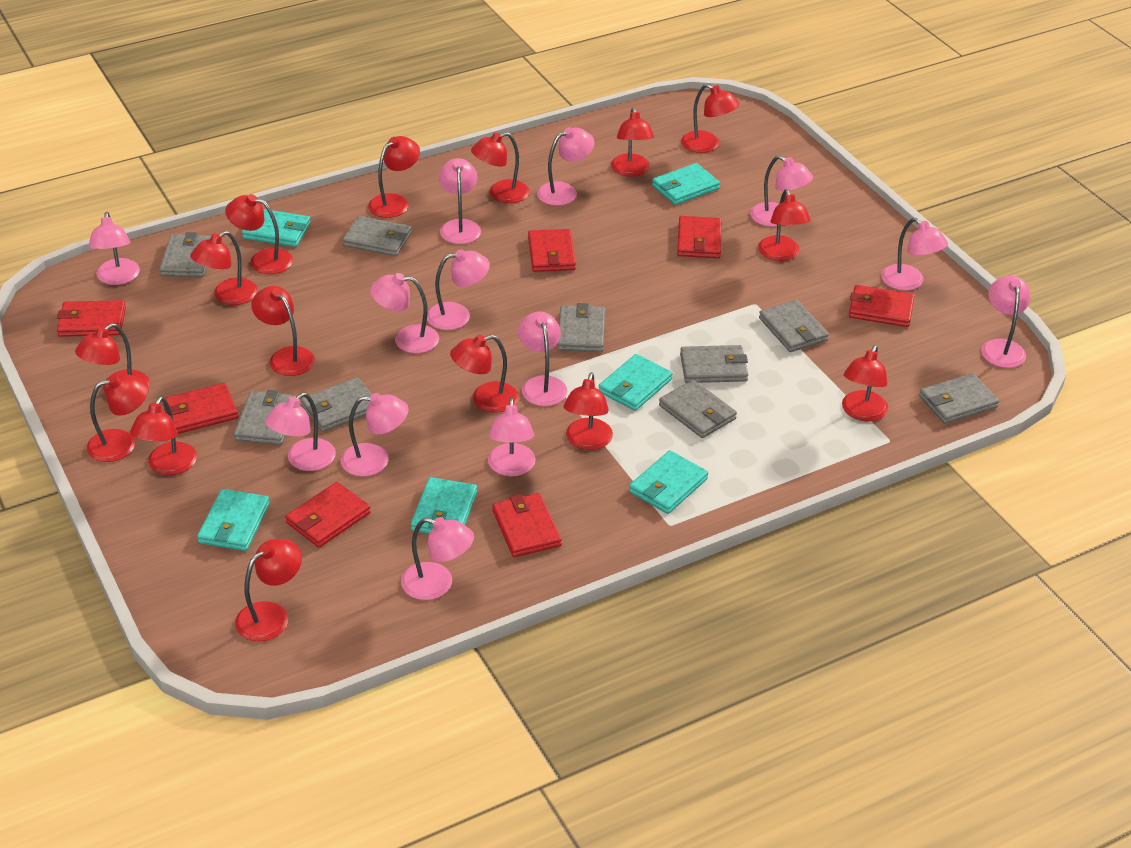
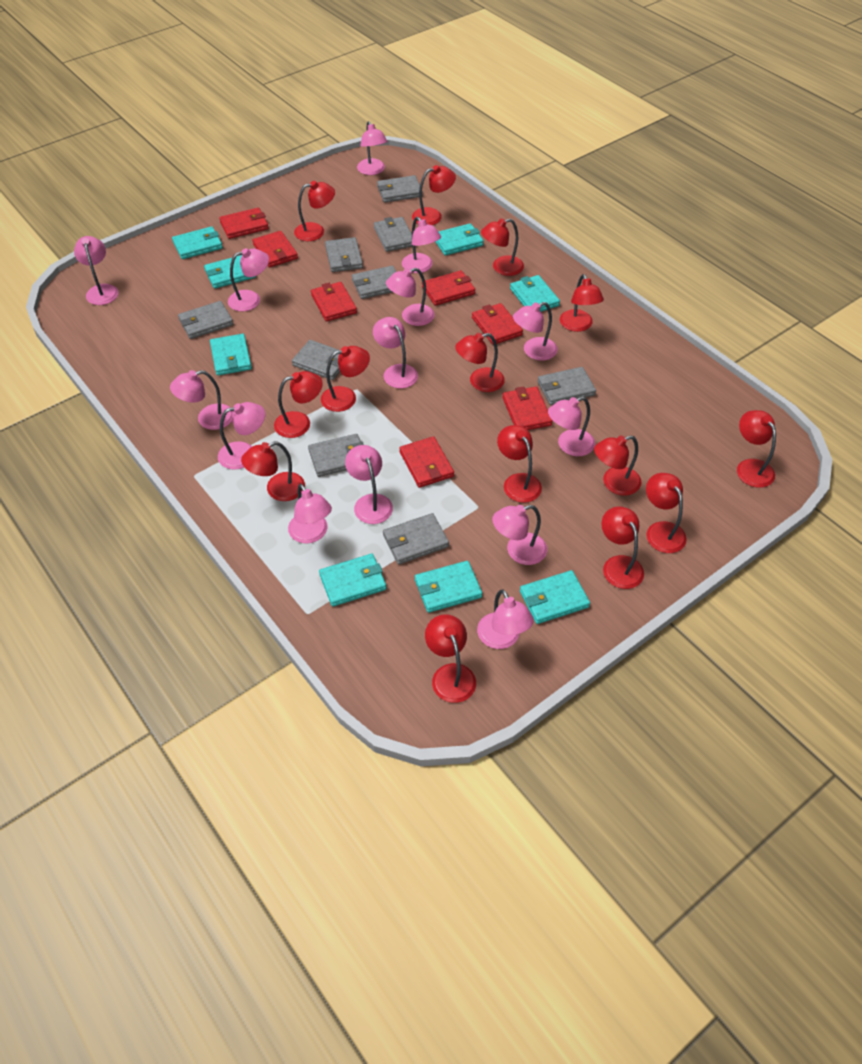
pink lamp: 13 -> 14
red lamp: 15 -> 14
turquoise wallet: 6 -> 8

